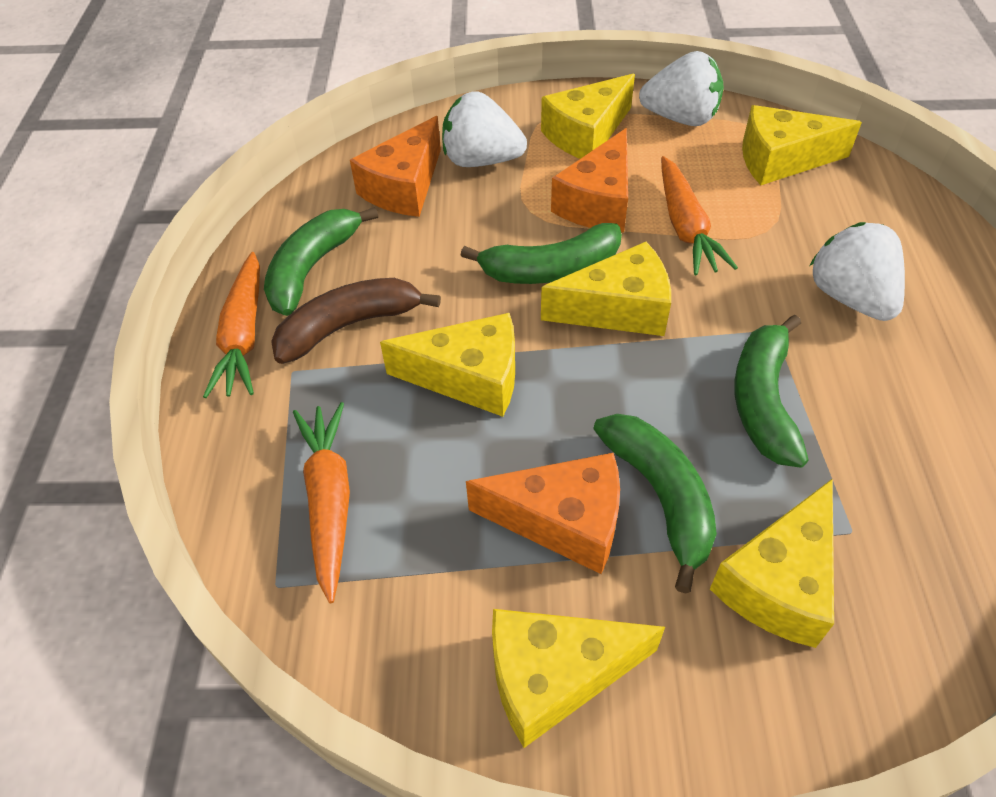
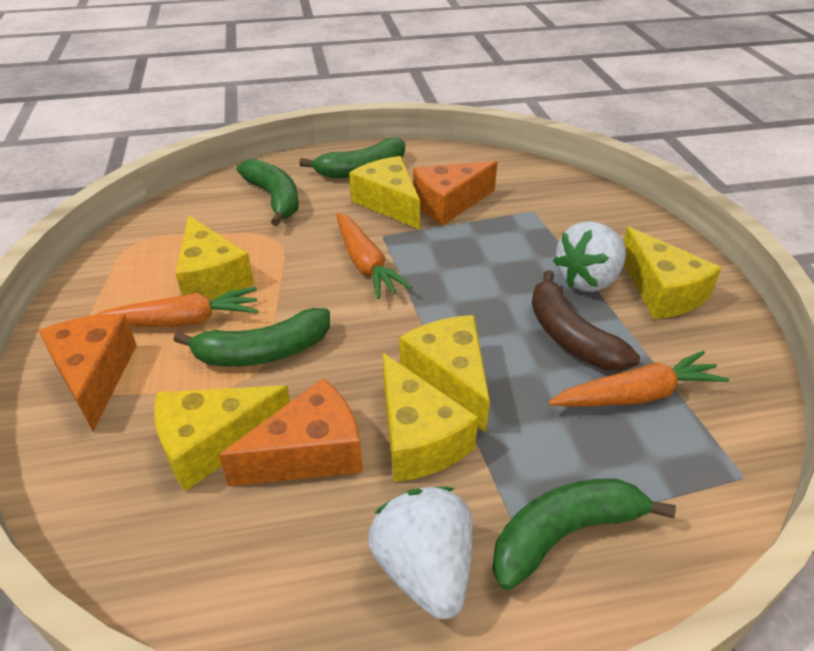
white strawberry: 3 -> 2

